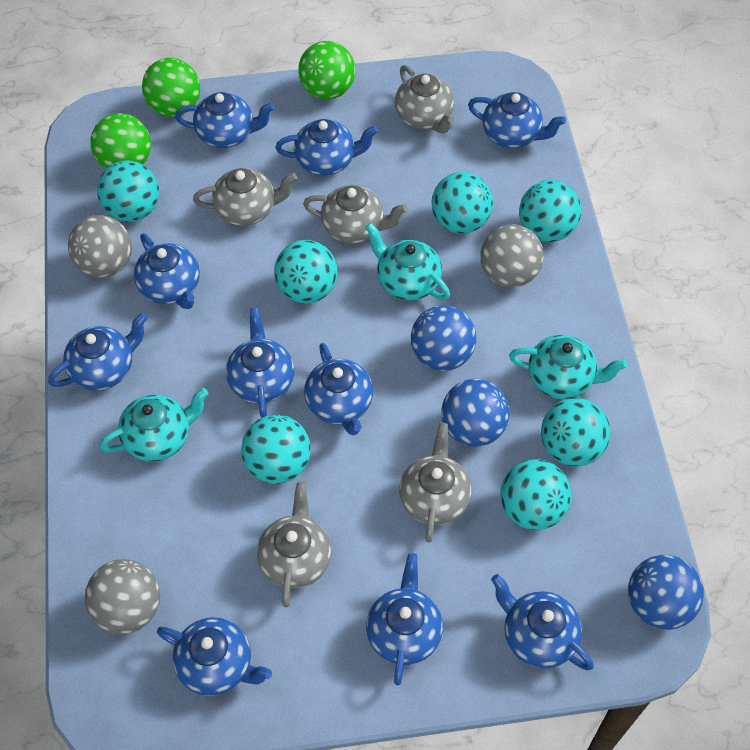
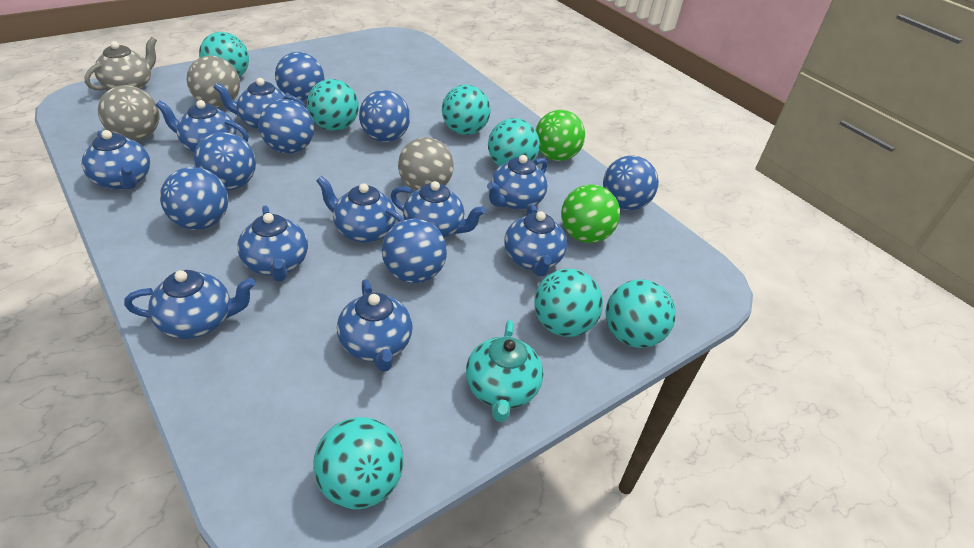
blue ball: 3 -> 7
green ball: 3 -> 2
grey teapot: 5 -> 1
turquoise teapot: 3 -> 1

